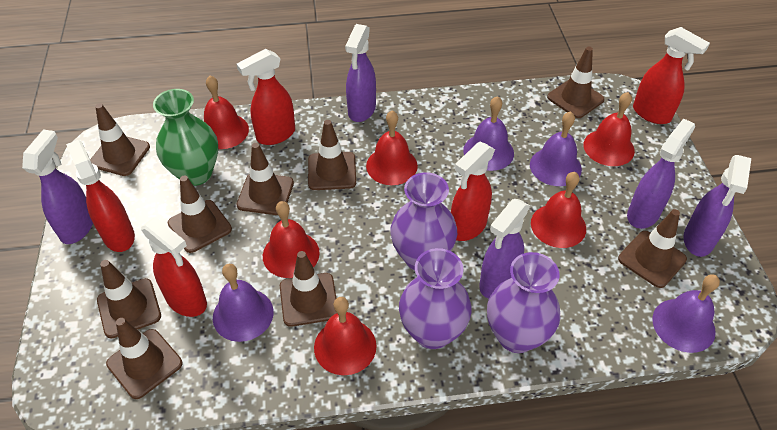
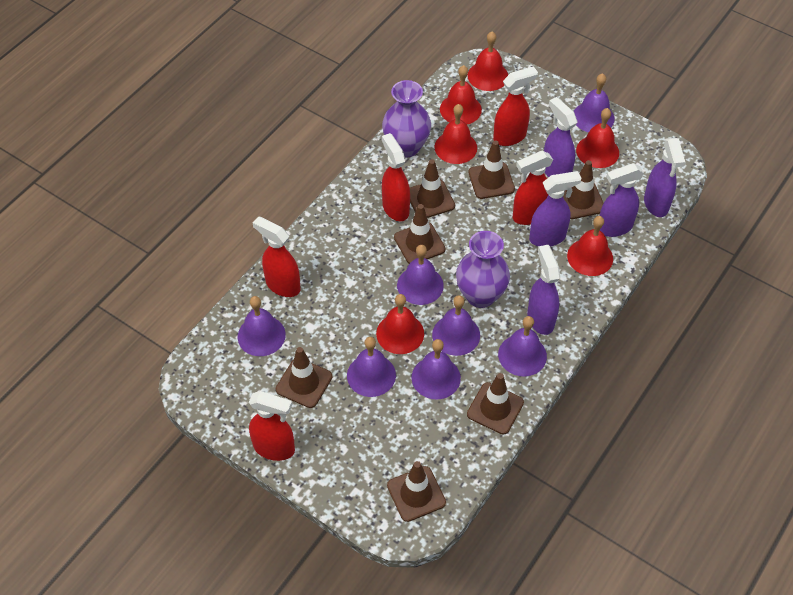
brown traffic cone: 9 -> 7
green vase: 1 -> 0
purple bell: 4 -> 7
purple vase: 3 -> 2

